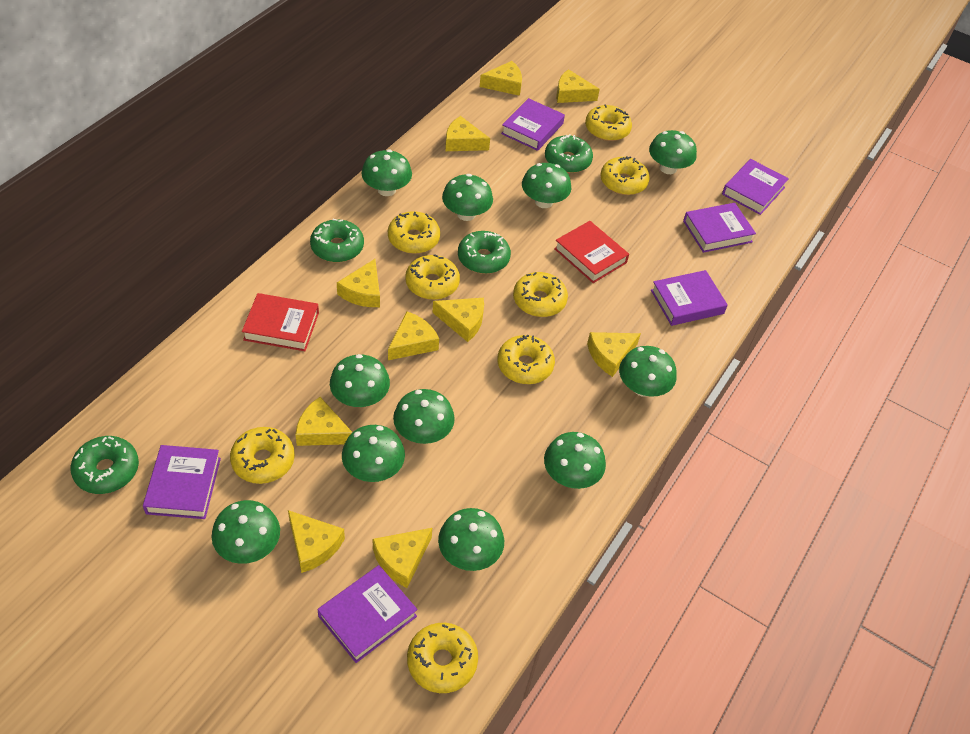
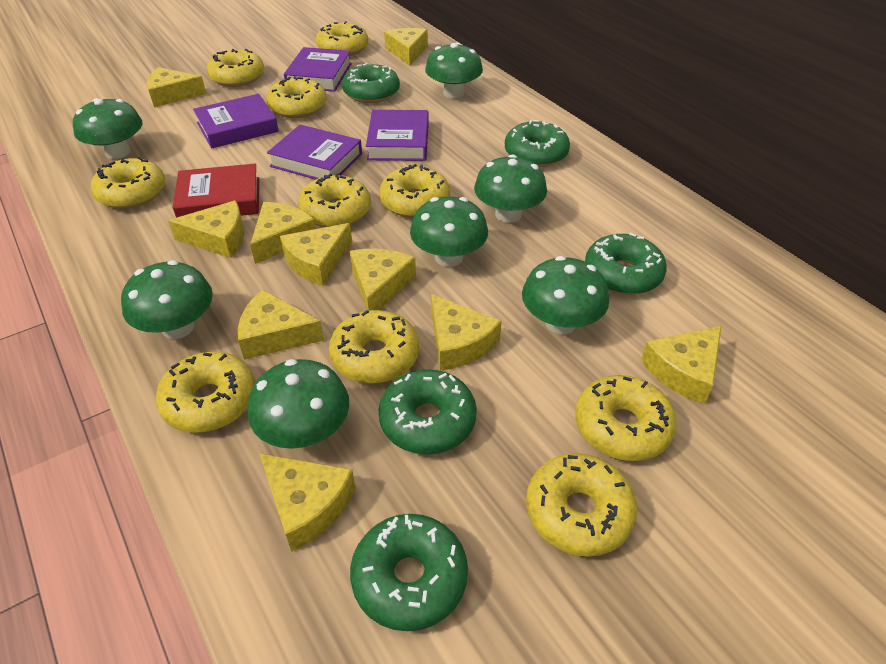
green donut: 4 -> 5
green mushroom: 11 -> 7
purple book: 6 -> 4
red book: 2 -> 1
yellow donut: 8 -> 10

